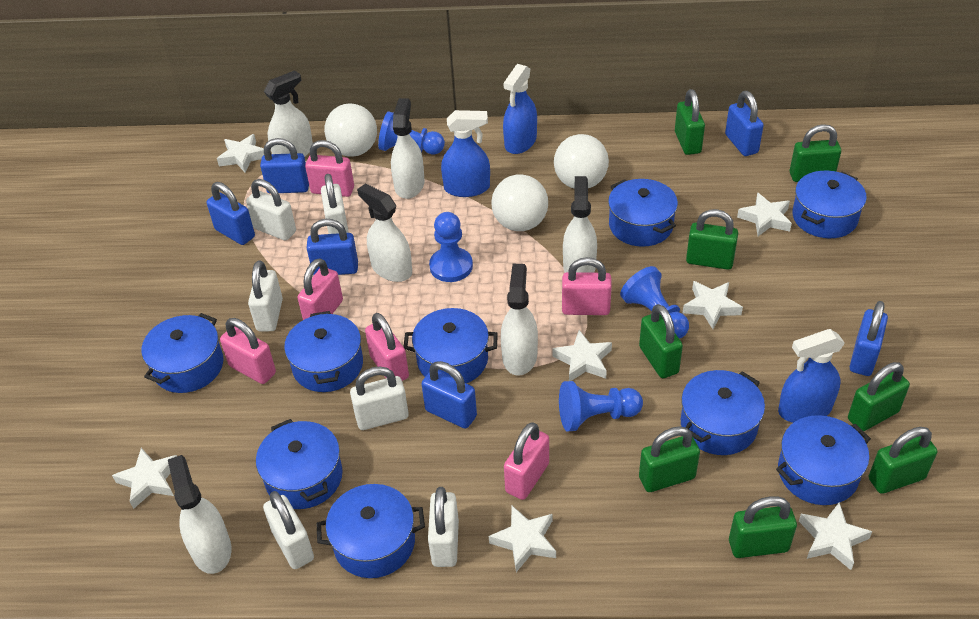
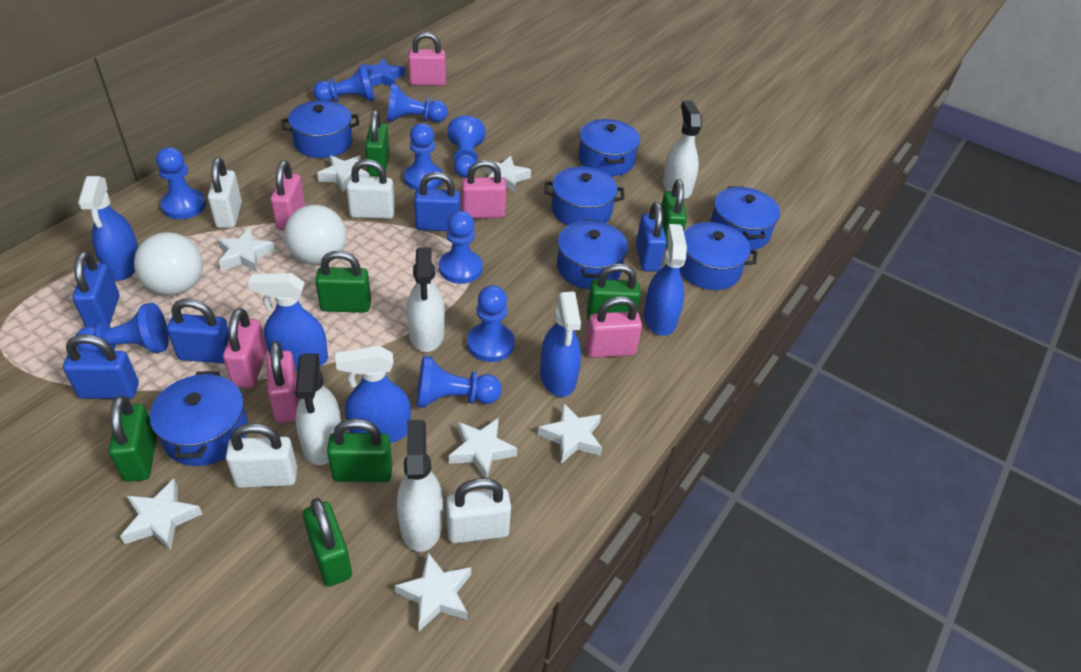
blue padlock: 6 -> 5
blue pawn: 4 -> 9
blue pot: 9 -> 7
blue spray bottle: 3 -> 5
blue star: 0 -> 1
green padlock: 8 -> 7
white ball: 3 -> 2
white padlock: 6 -> 4
white spray bottle: 6 -> 4

